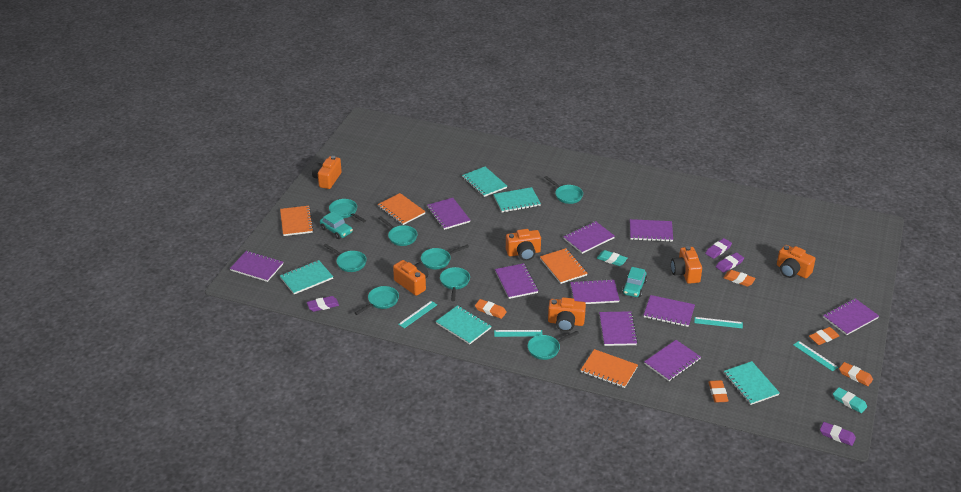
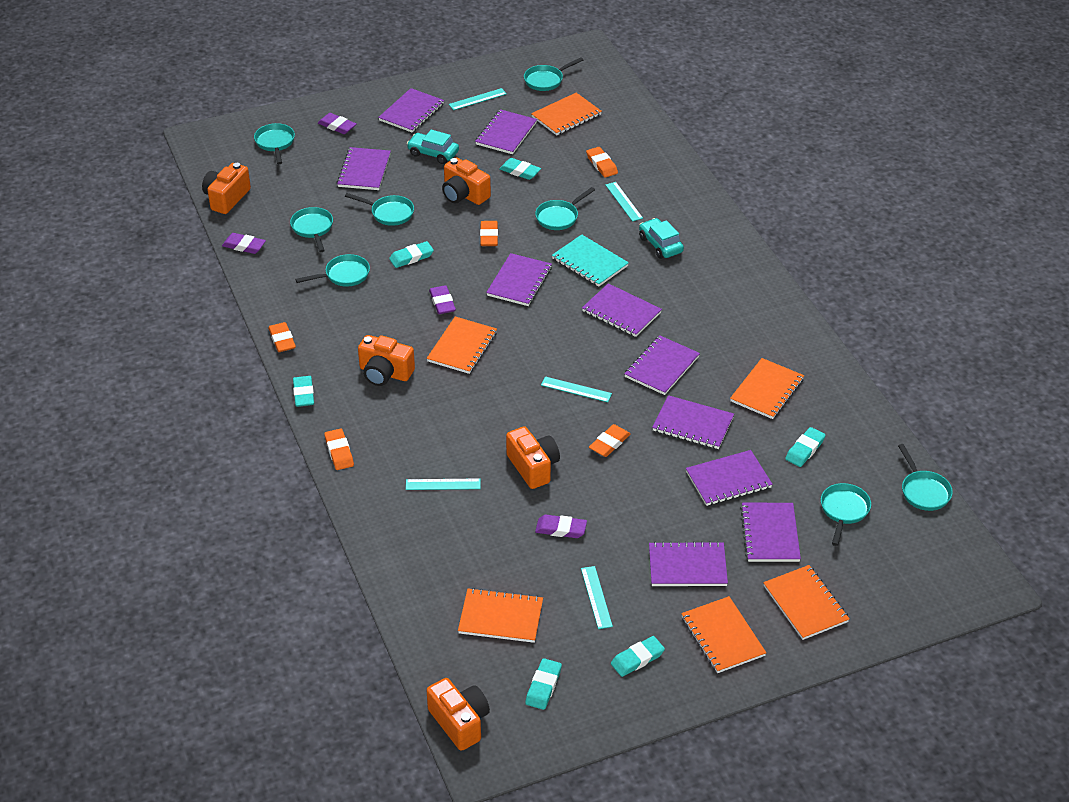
orange camera: 6 -> 5
orange notebook: 4 -> 6
turquoise eraser: 2 -> 6
turquoise notebook: 5 -> 1
turquoise ruler: 4 -> 5

